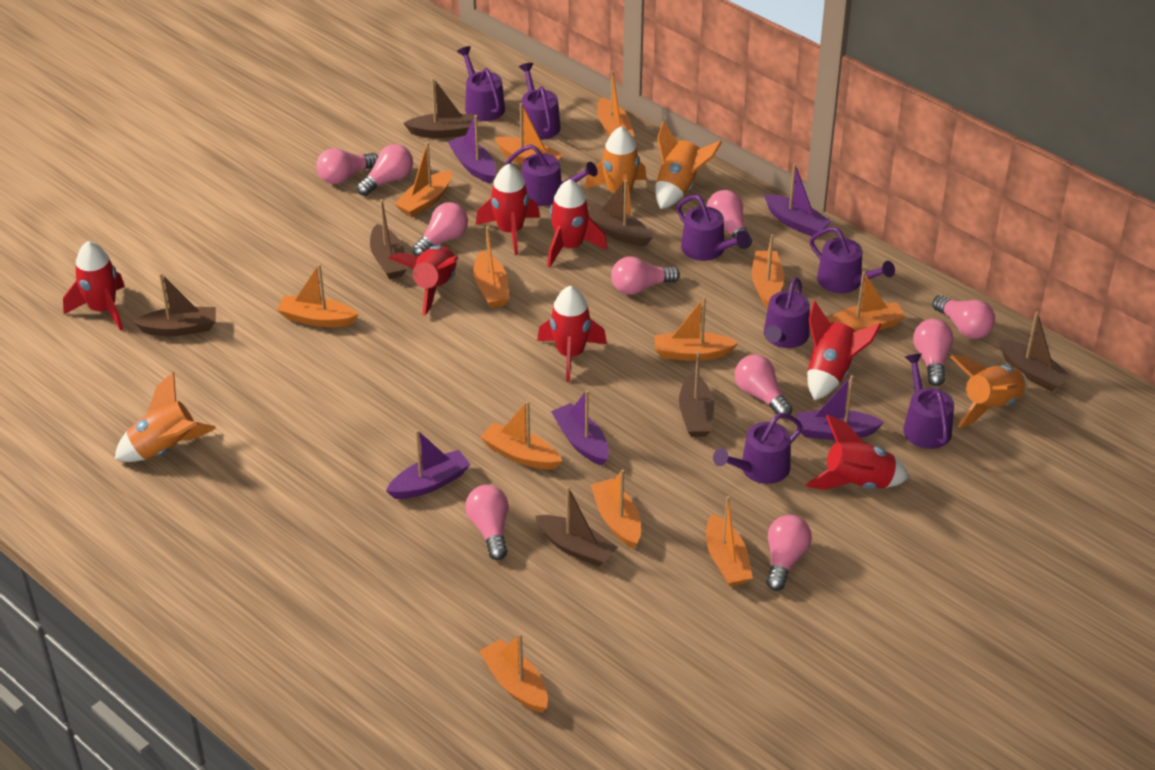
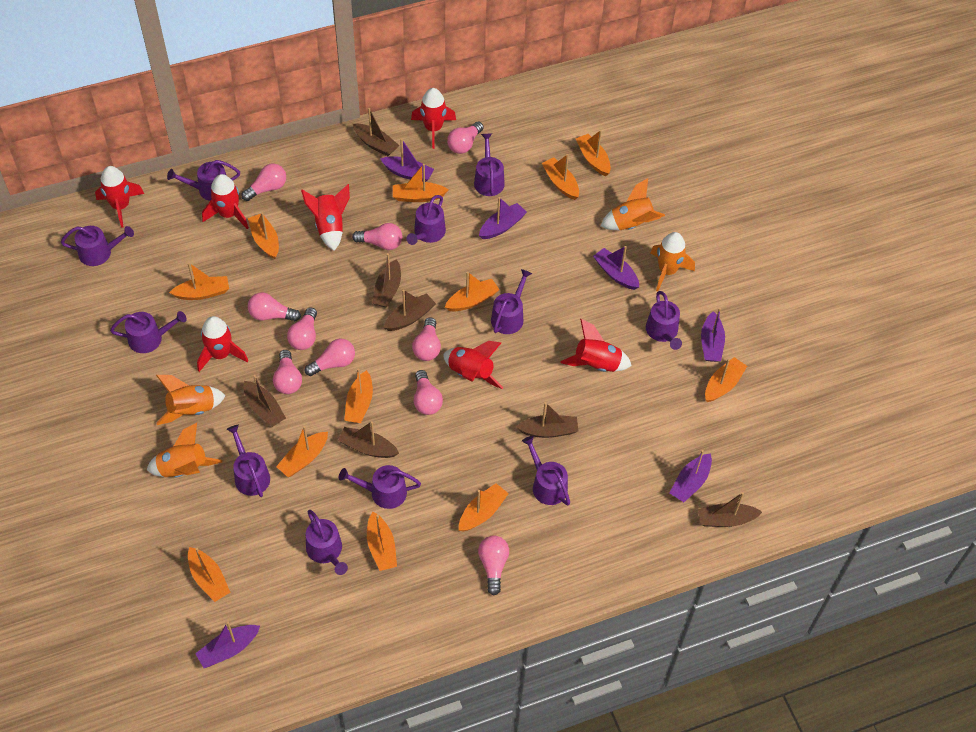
purple boat: 5 -> 6
purple watering can: 8 -> 11

